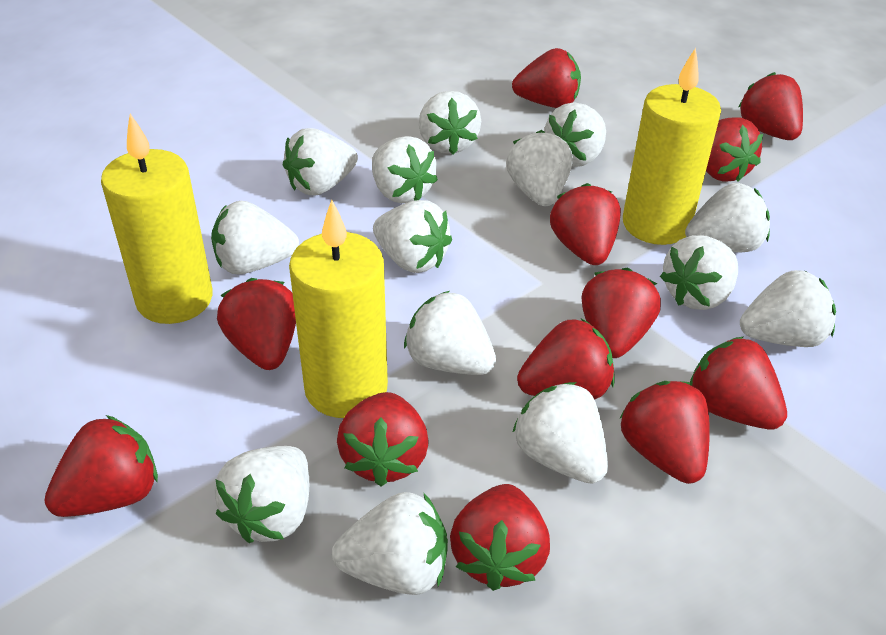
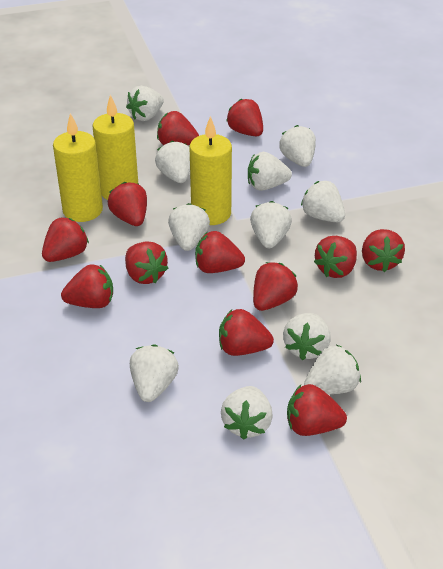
white strawberry: 14 -> 11

